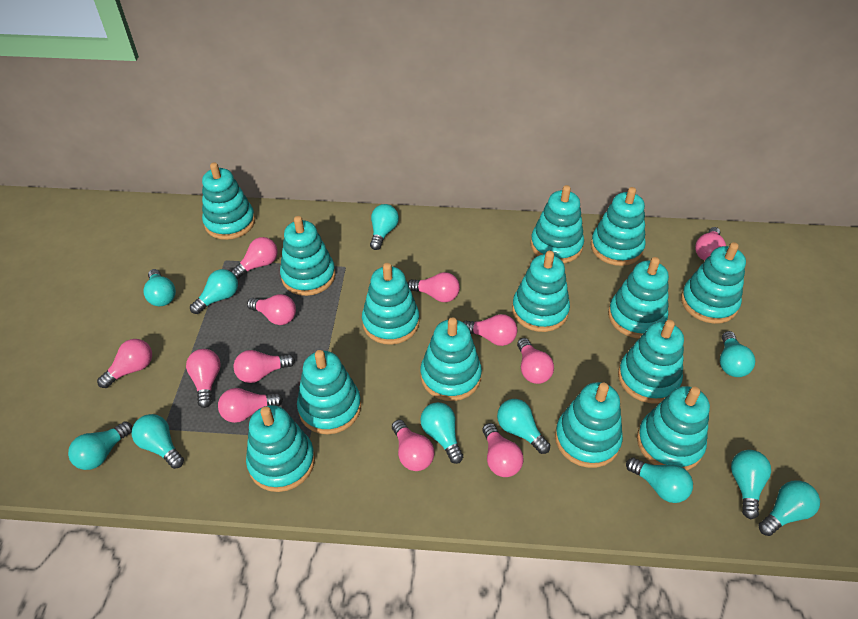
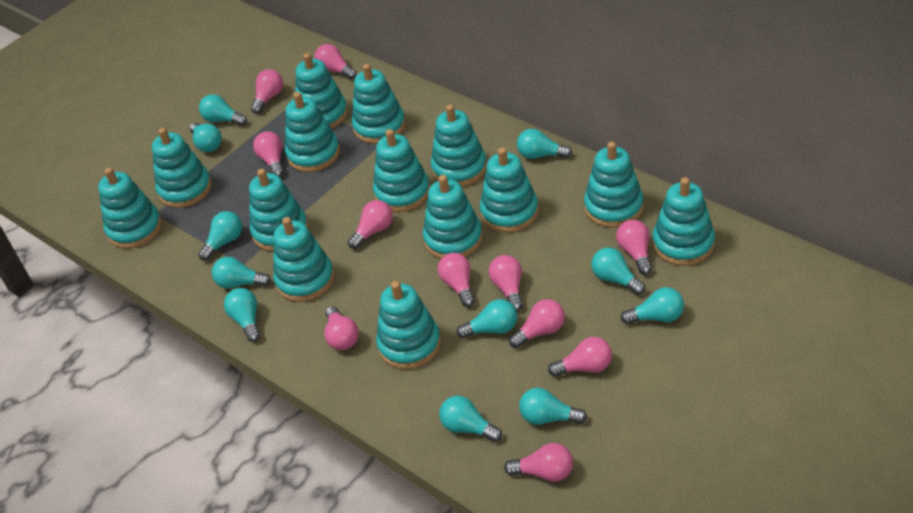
pink light bulb: 12 -> 11

